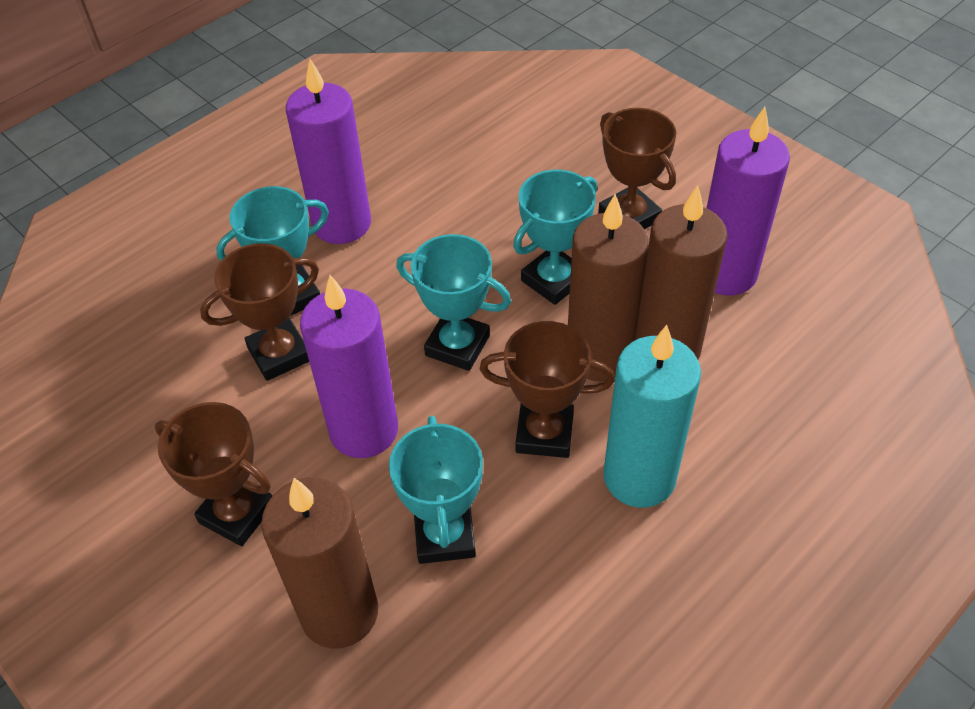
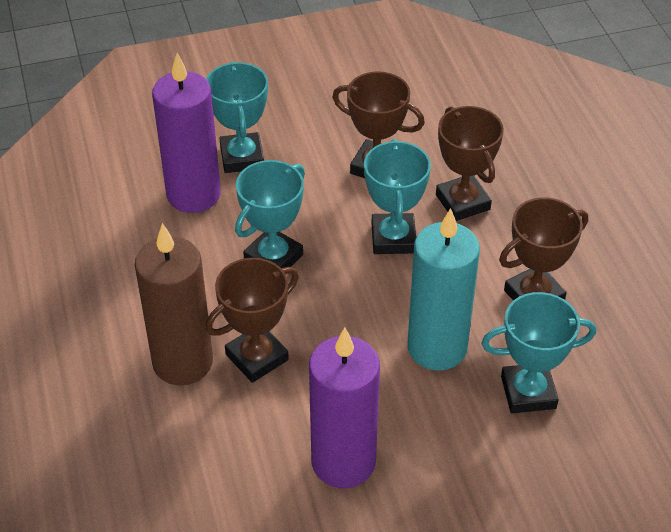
brown candle: 3 -> 1
purple candle: 3 -> 2

